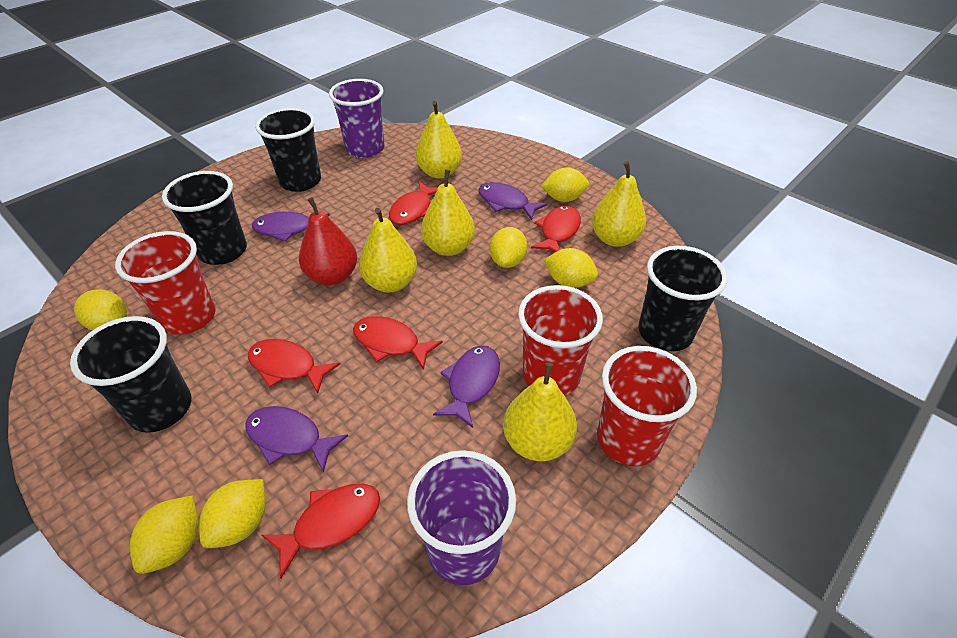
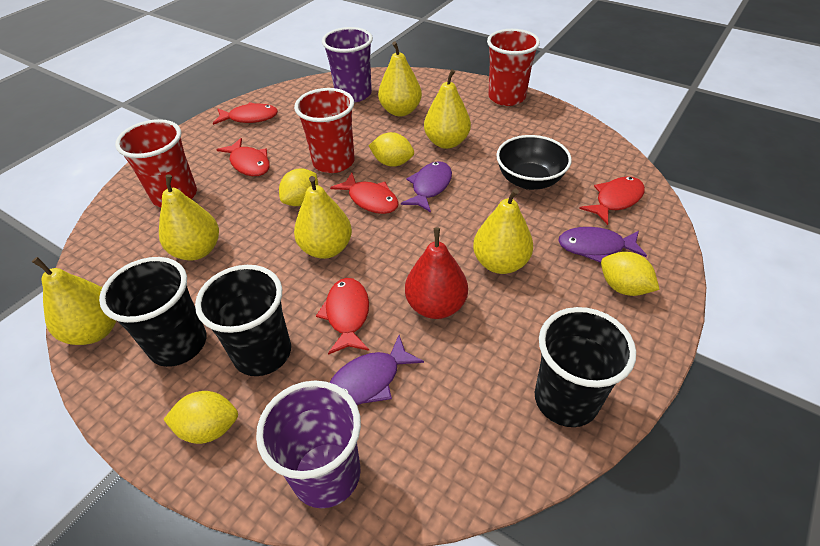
black bowl: 0 -> 1
black cup: 4 -> 3
purple fish: 4 -> 3
yellow lemon: 6 -> 4
yellow pear: 5 -> 6

